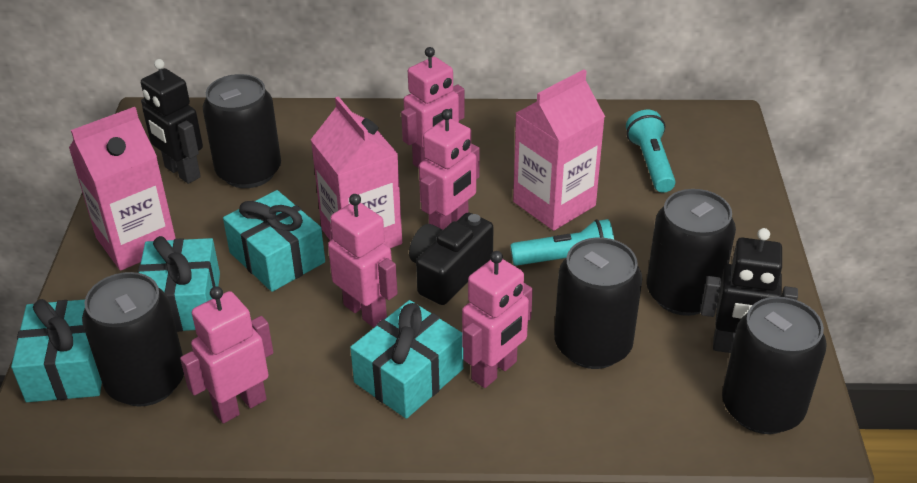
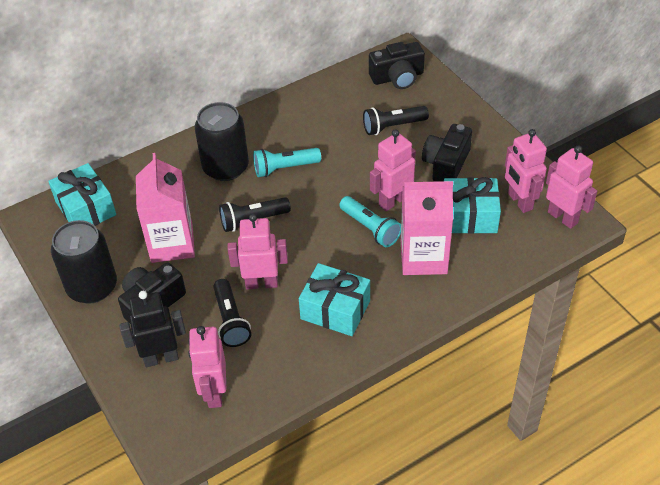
black camera: 1 -> 3
black can: 5 -> 2
black flashlight: 0 -> 3
black robot: 2 -> 1
pink carton: 3 -> 2
turquoise gift: 4 -> 3

